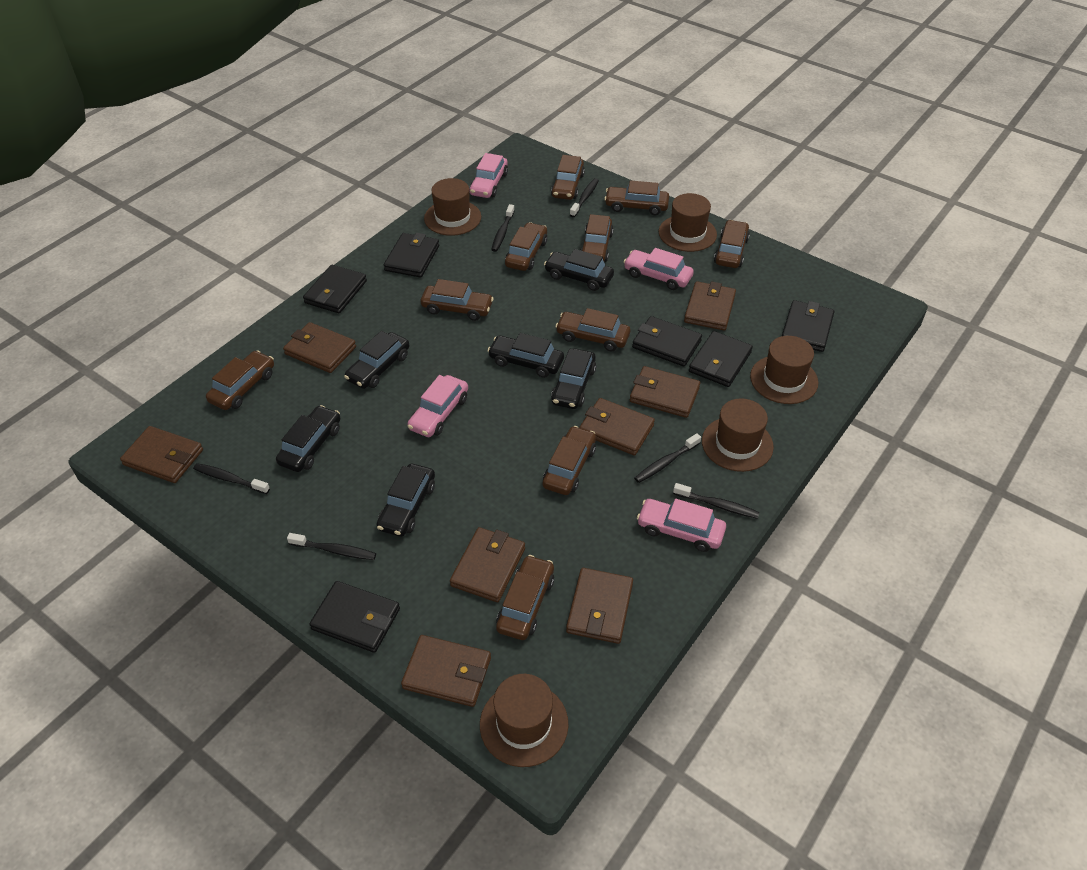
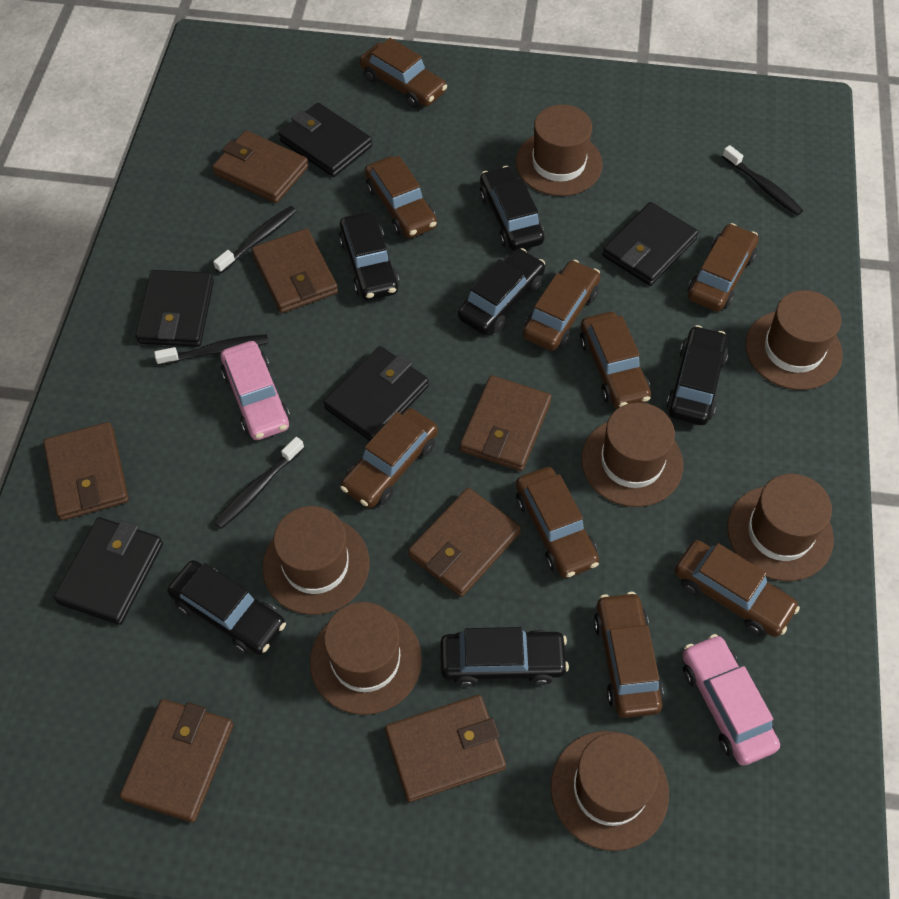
black toothbrush: 6 -> 4
black wallet: 6 -> 5
brown car: 10 -> 9
brown hat: 5 -> 7
brown wallet: 8 -> 7
pink car: 4 -> 2

